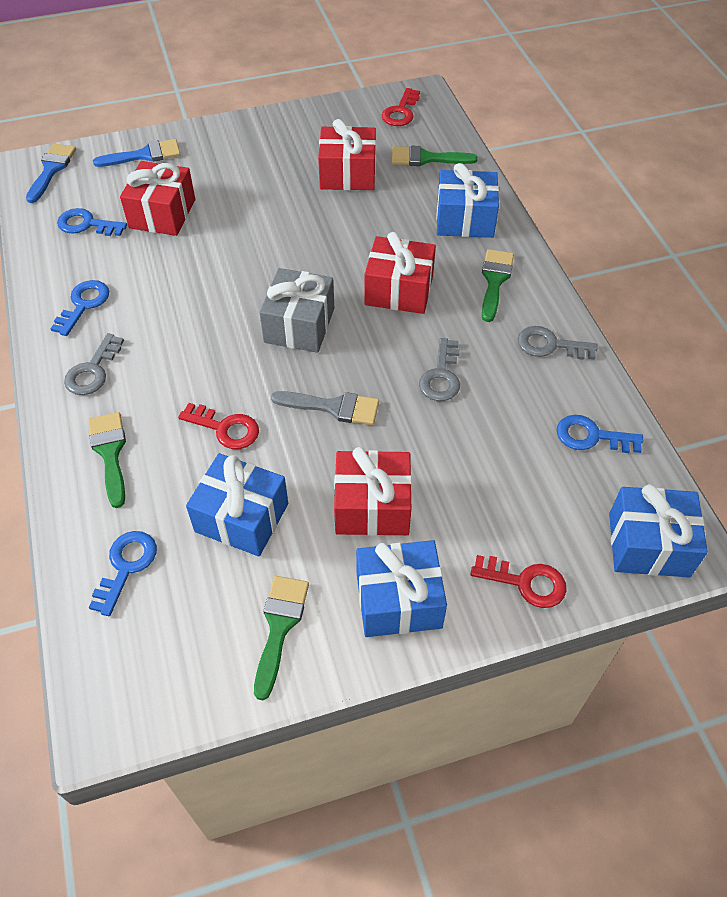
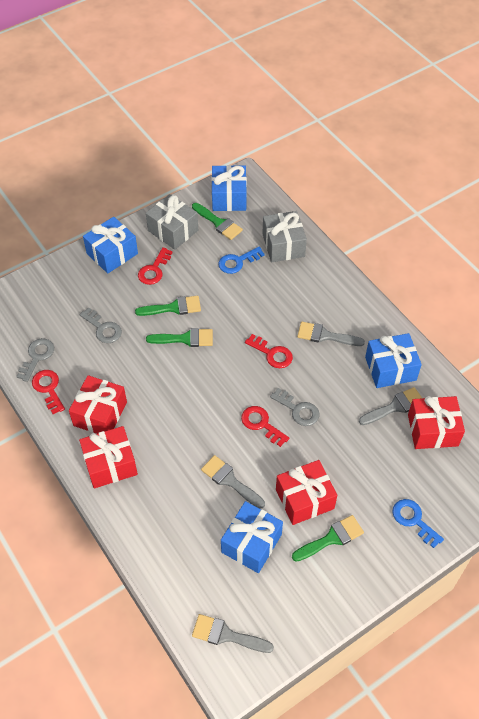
blue brush: 2 -> 0
blue key: 4 -> 2
grey brush: 1 -> 4
grey gift: 1 -> 2
red key: 3 -> 4

